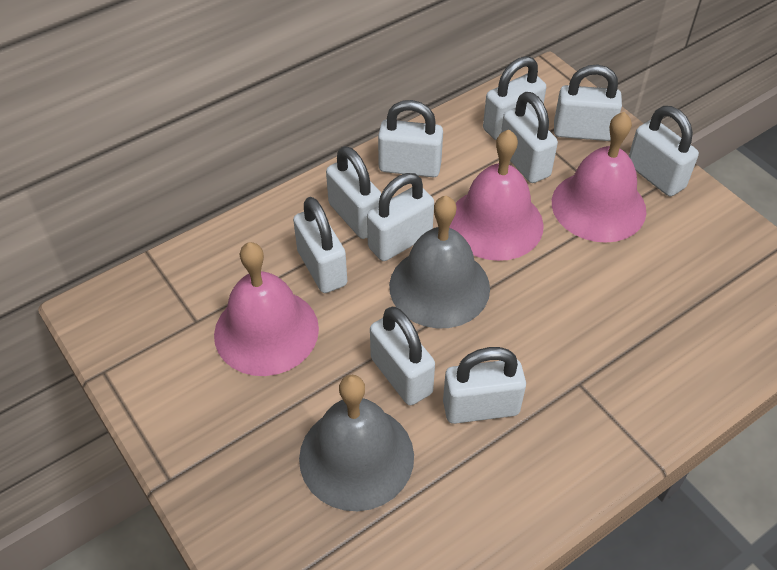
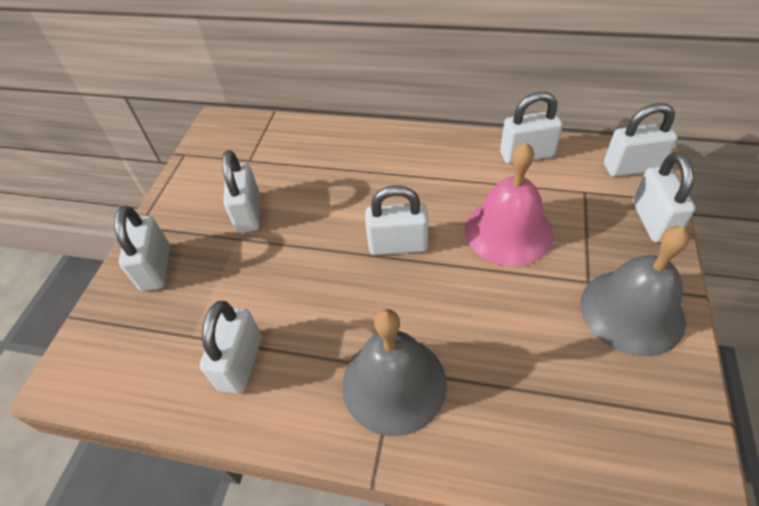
pink bell: 3 -> 1
white padlock: 10 -> 7

